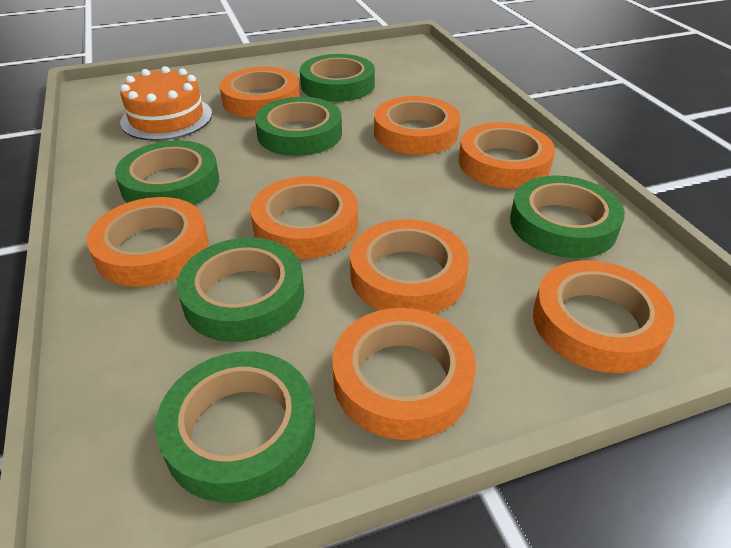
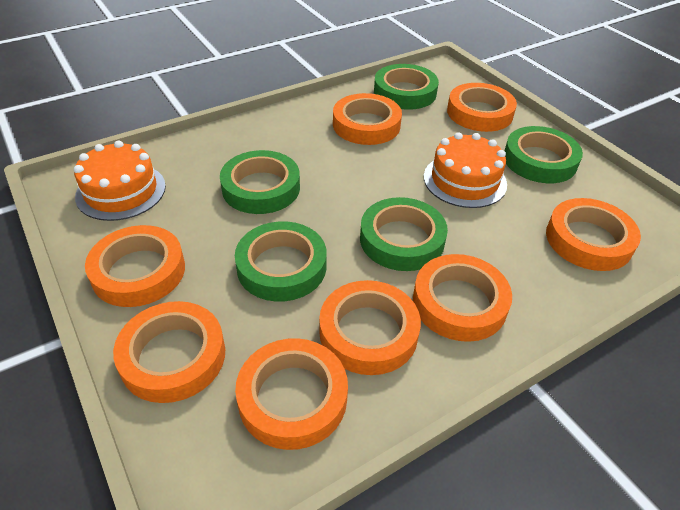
green tape: 6 -> 5
orange cake: 1 -> 2

